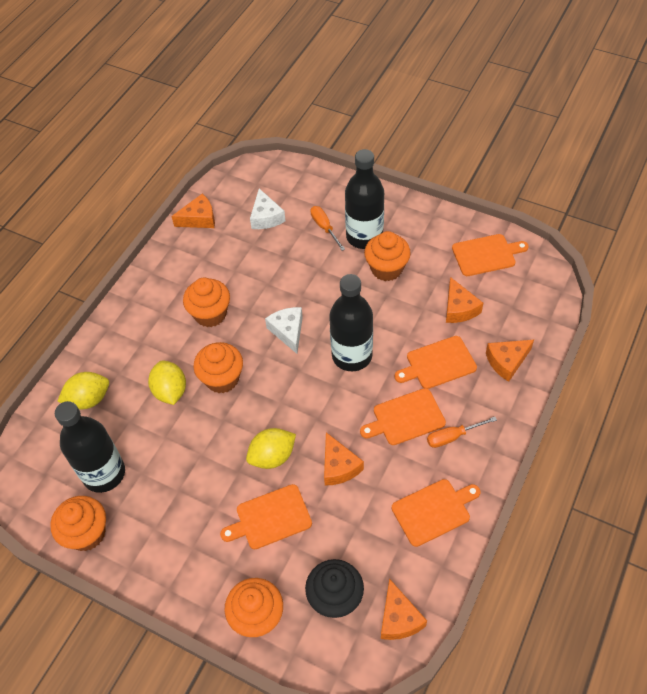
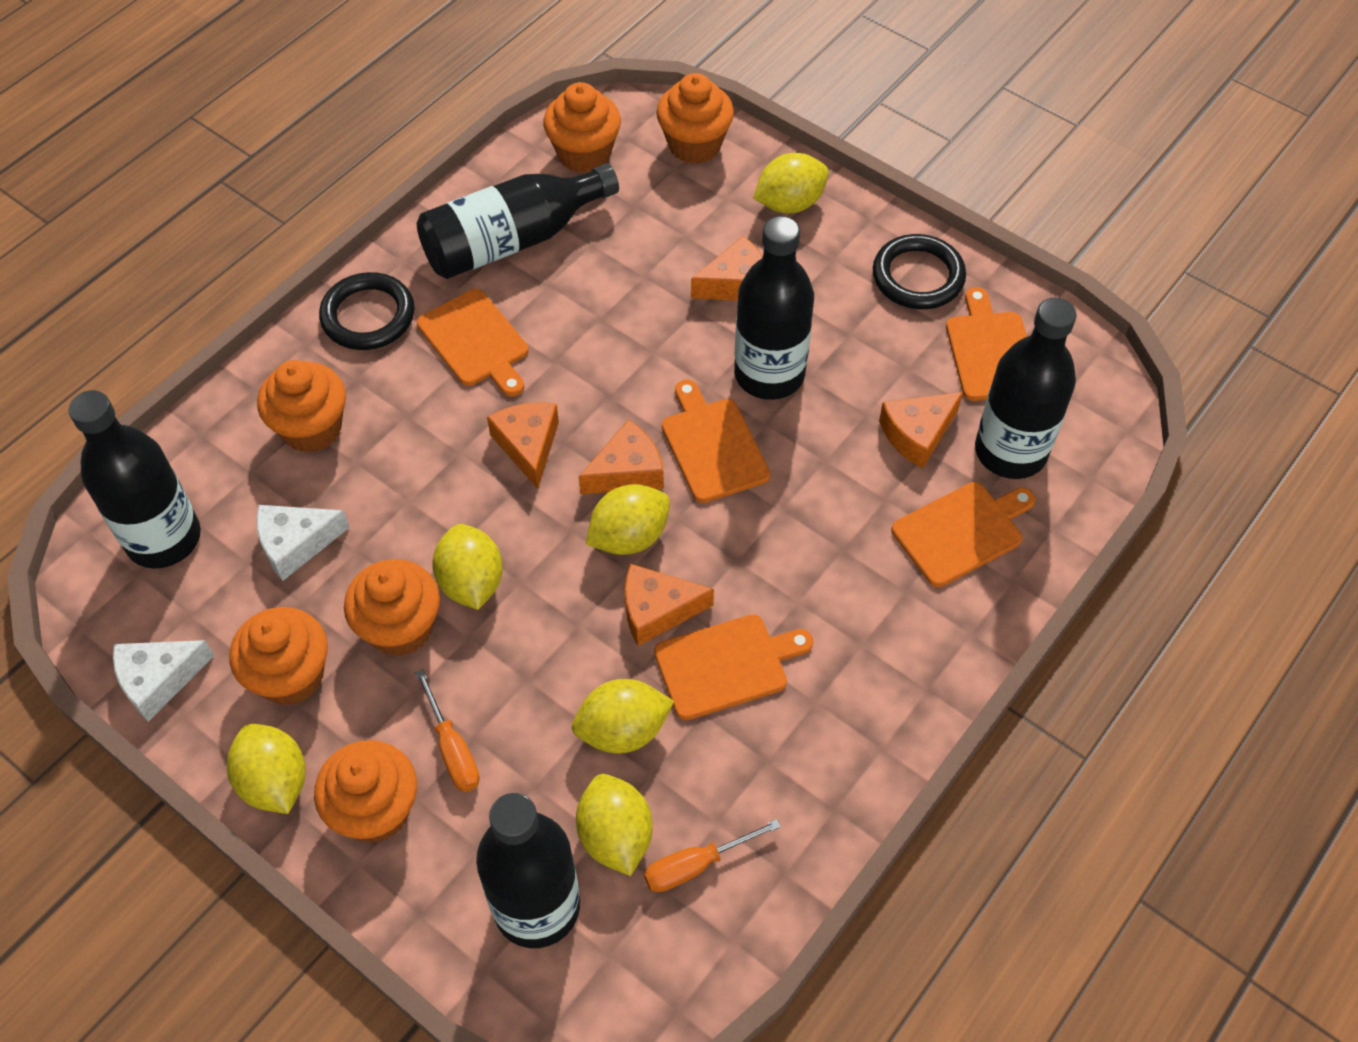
black bottle: 3 -> 5
black cupcake: 1 -> 0
black ring: 0 -> 2
orange cupcake: 5 -> 6
yellow lemon: 3 -> 6

